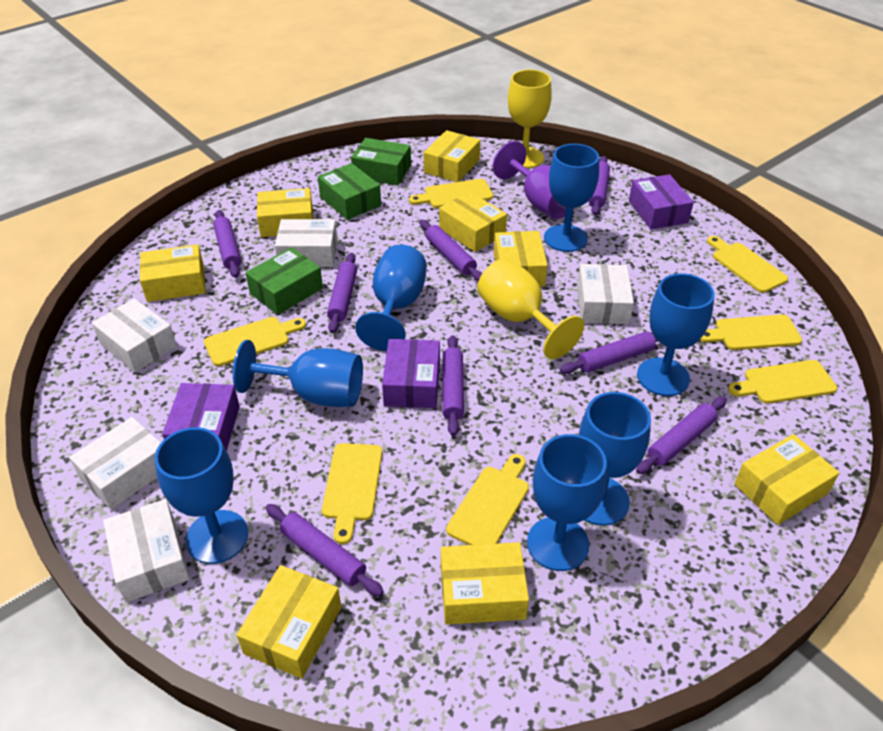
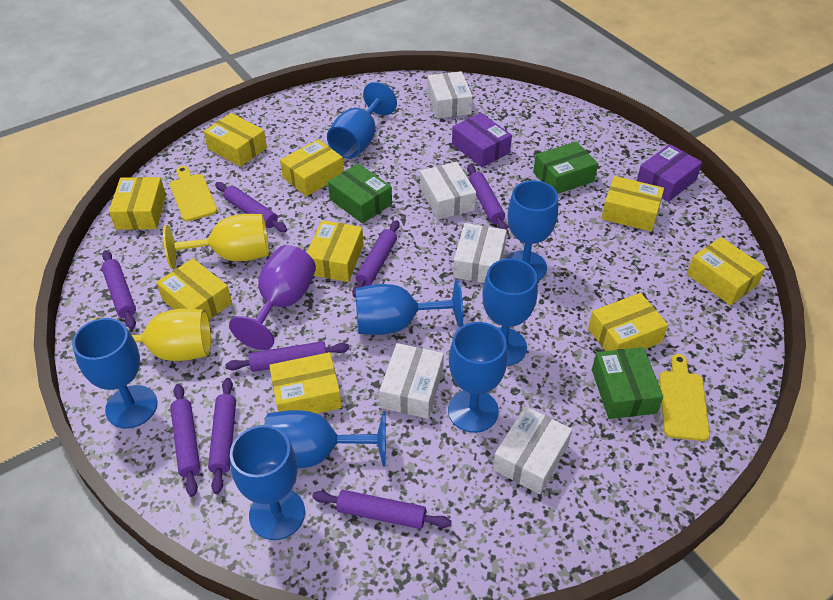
blue goblet: 7 -> 8
purple box: 3 -> 2
yellow box: 8 -> 9
yellow cutting board: 7 -> 2

